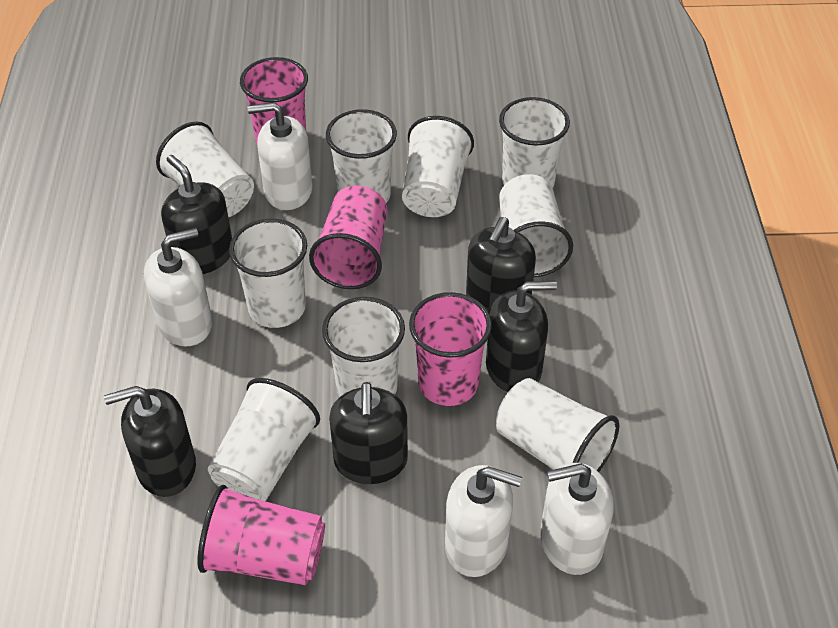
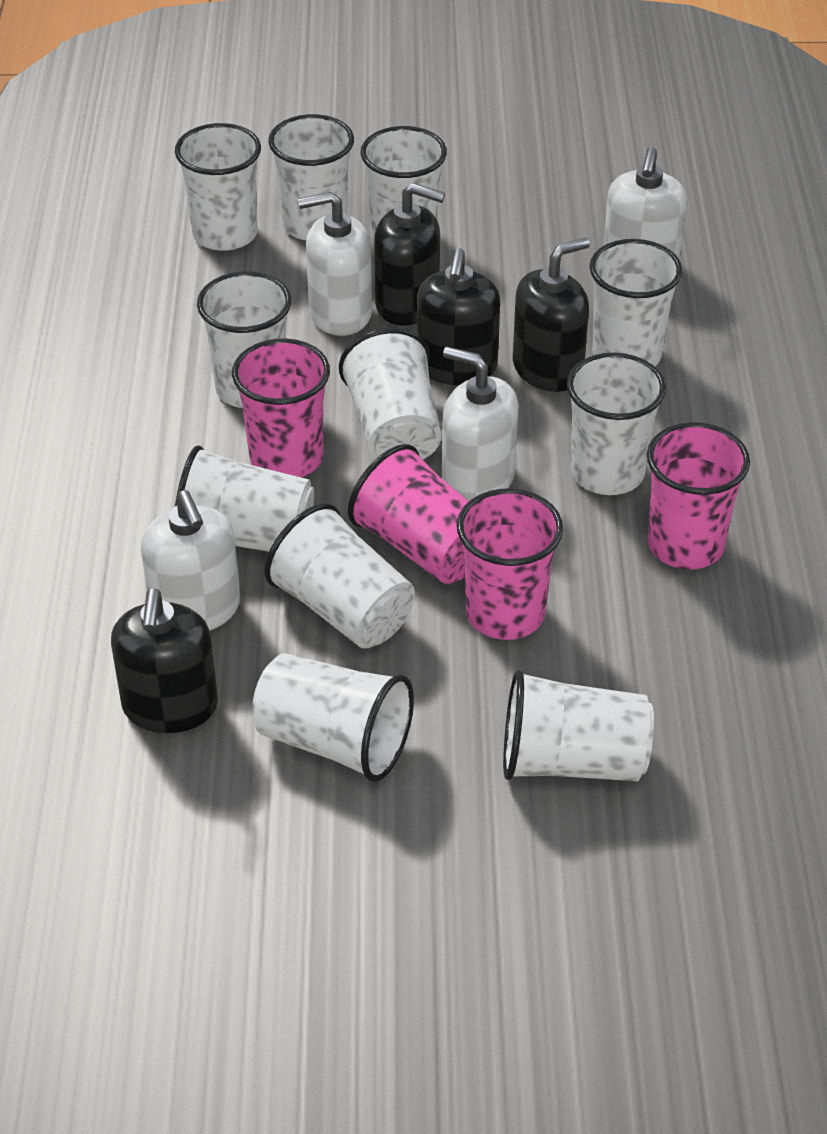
black soap dispenser: 5 -> 4
white cup: 9 -> 11

